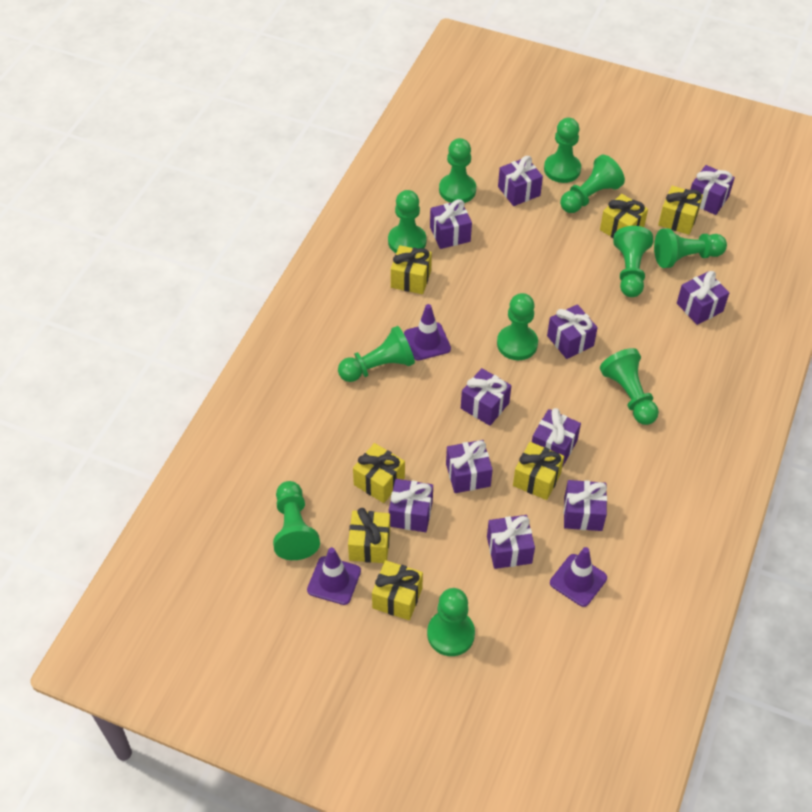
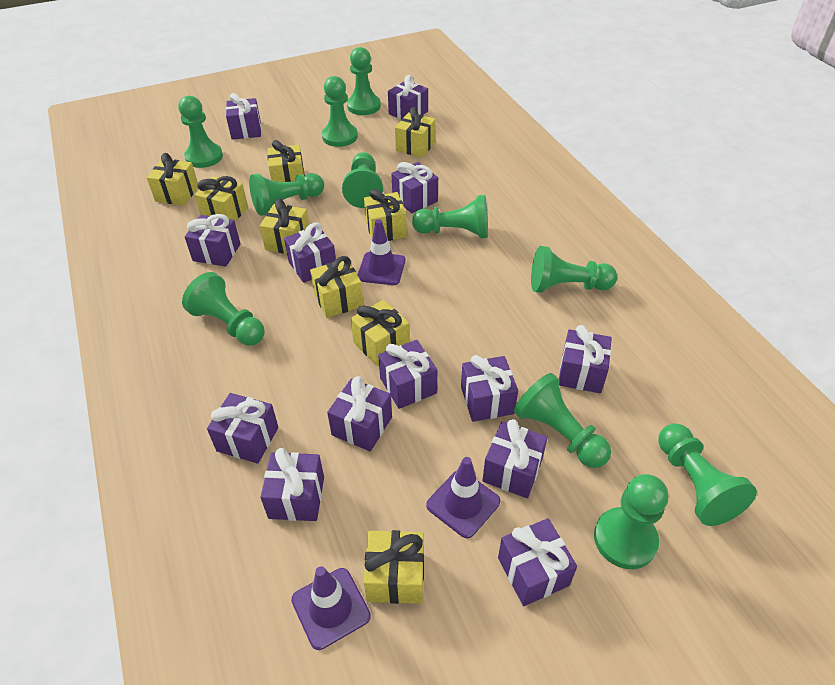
purple gift: 11 -> 13
yellow gift: 7 -> 9

